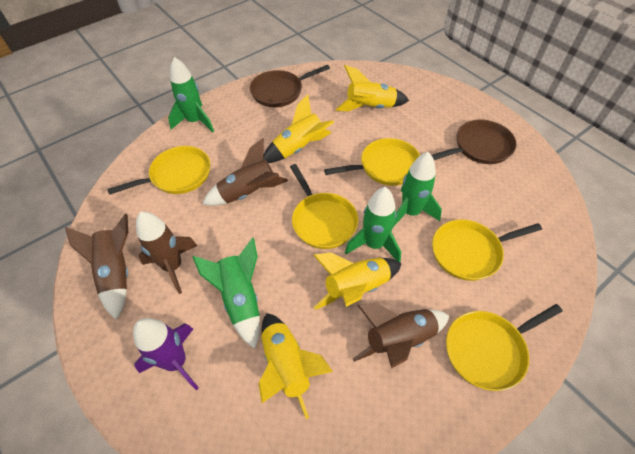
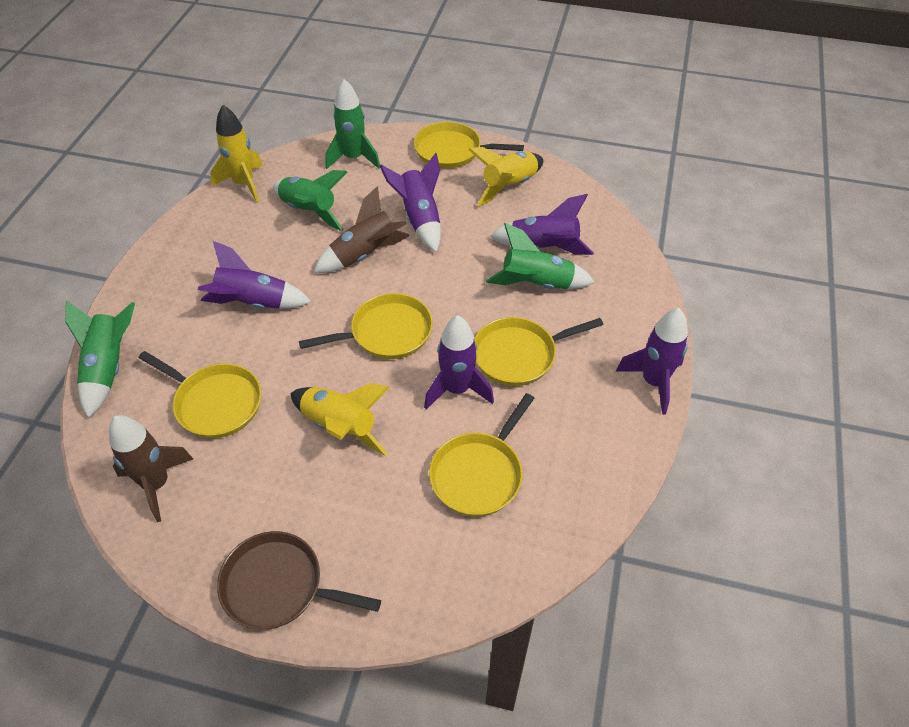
brown pan: 2 -> 1
brown rocket: 4 -> 2
purple rocket: 1 -> 5
yellow rocket: 4 -> 3

